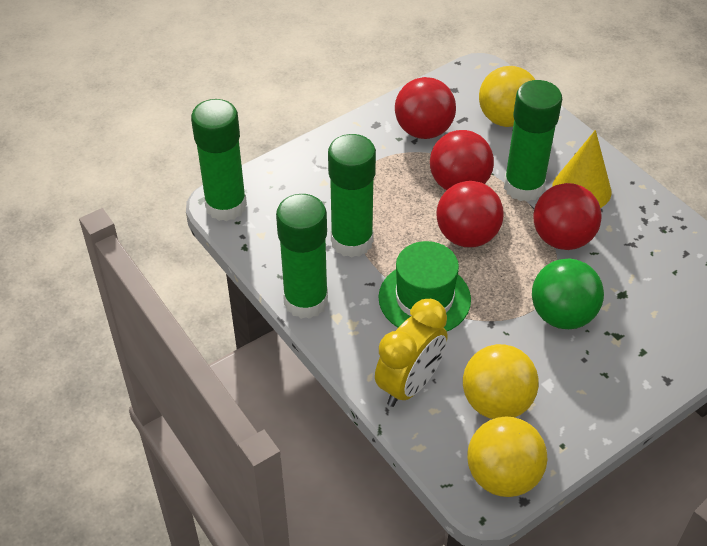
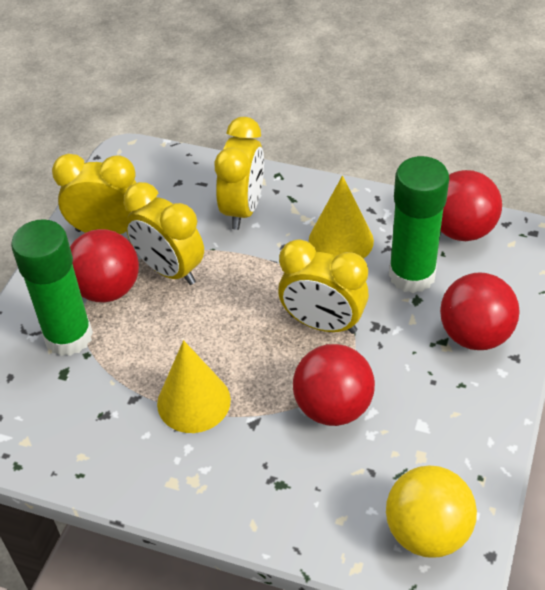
green ball: 1 -> 0
green glue stick: 4 -> 2
green hat: 1 -> 0
yellow ball: 3 -> 1
yellow clock: 1 -> 4
yellow cone: 1 -> 2

